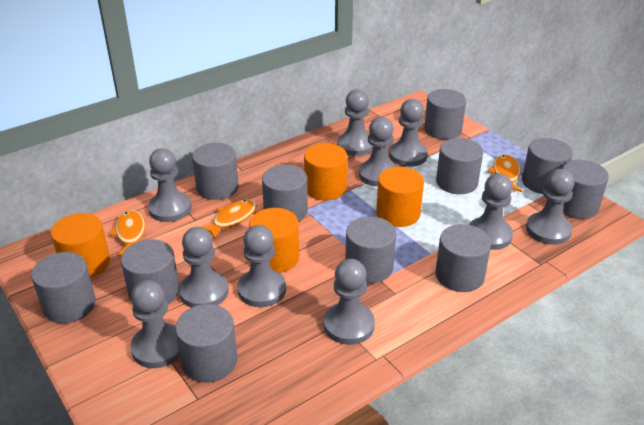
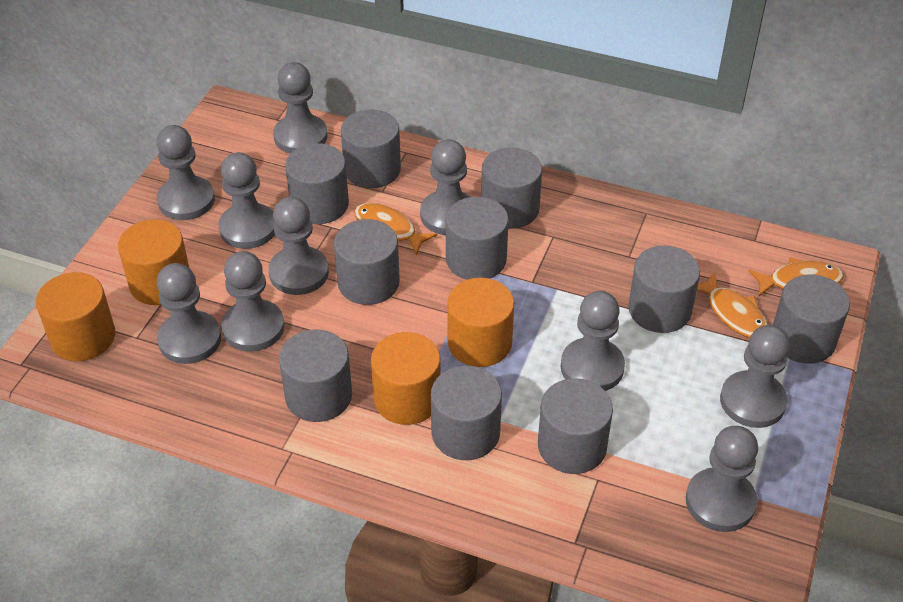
grey cylinder: 11 -> 10

